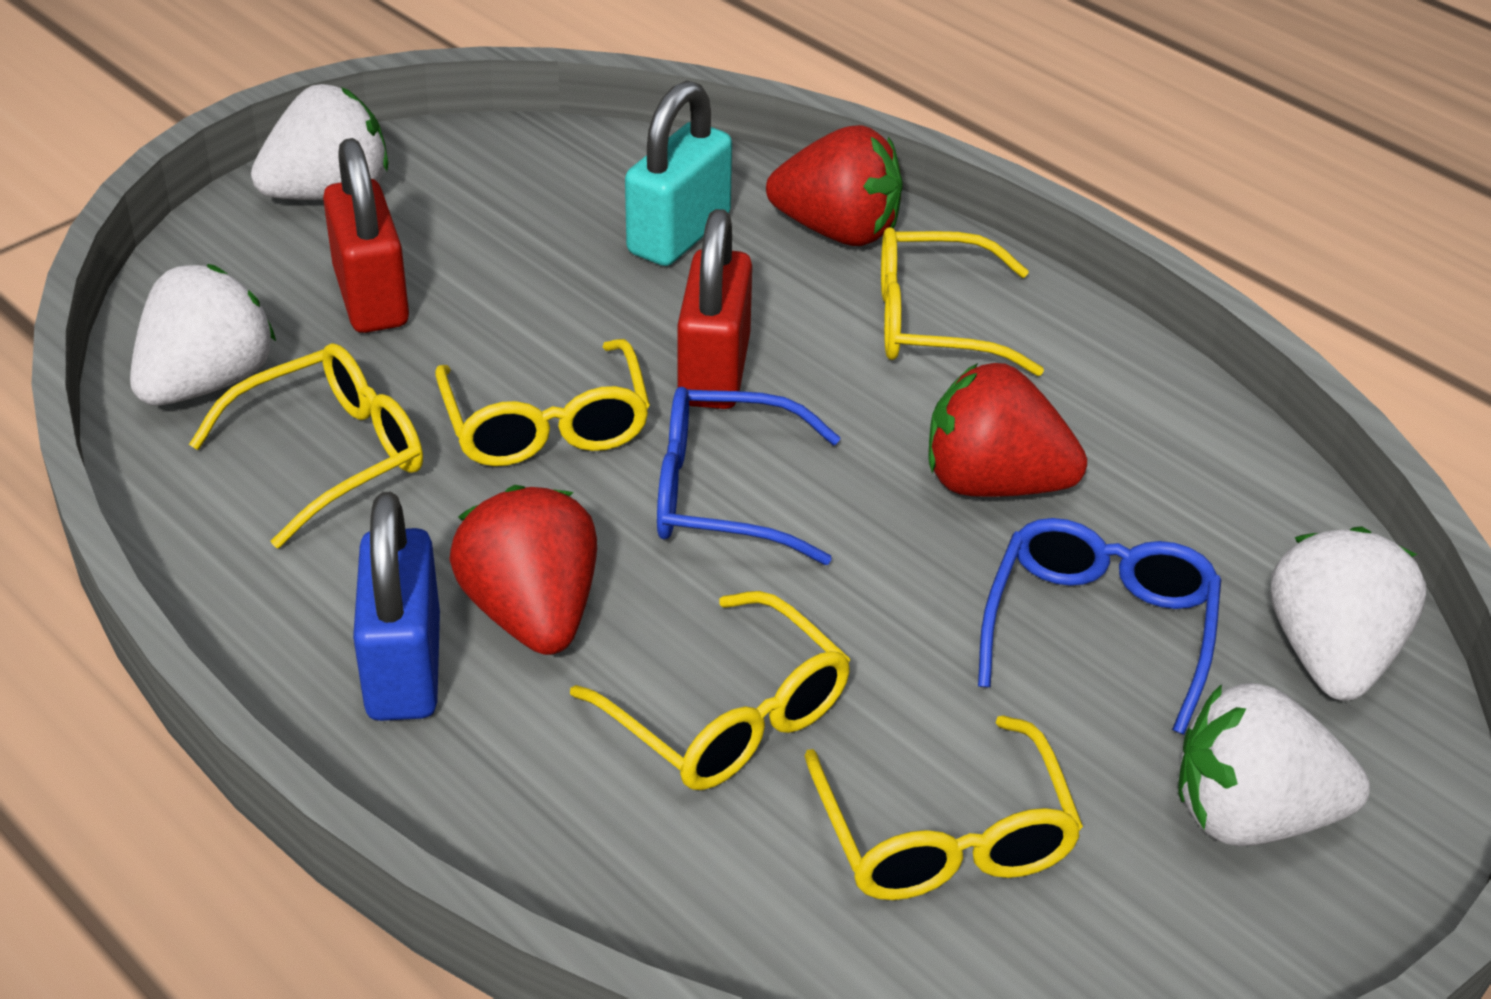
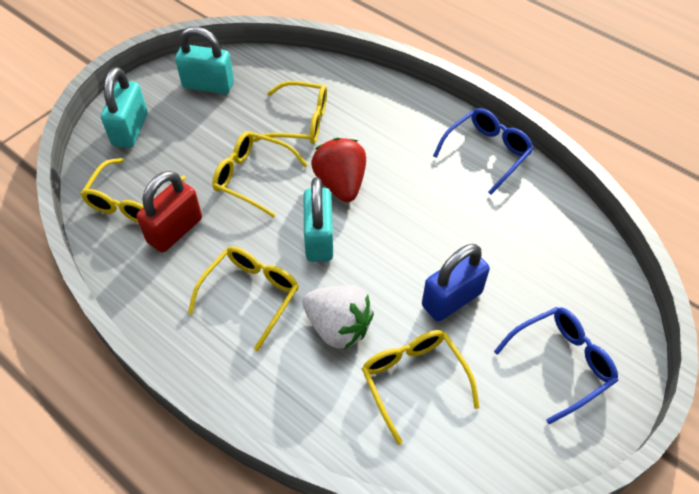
red padlock: 2 -> 1
red strawberry: 3 -> 1
turquoise padlock: 1 -> 3
white strawberry: 4 -> 1

